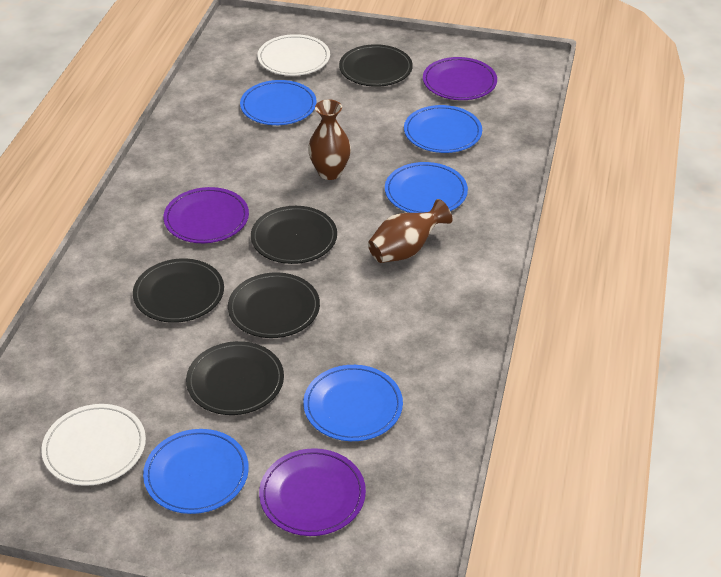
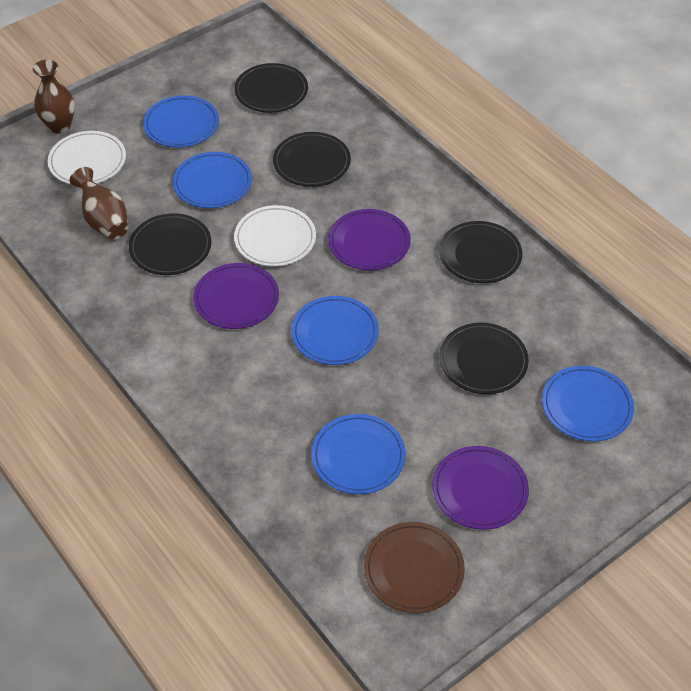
brown plate: 0 -> 1

